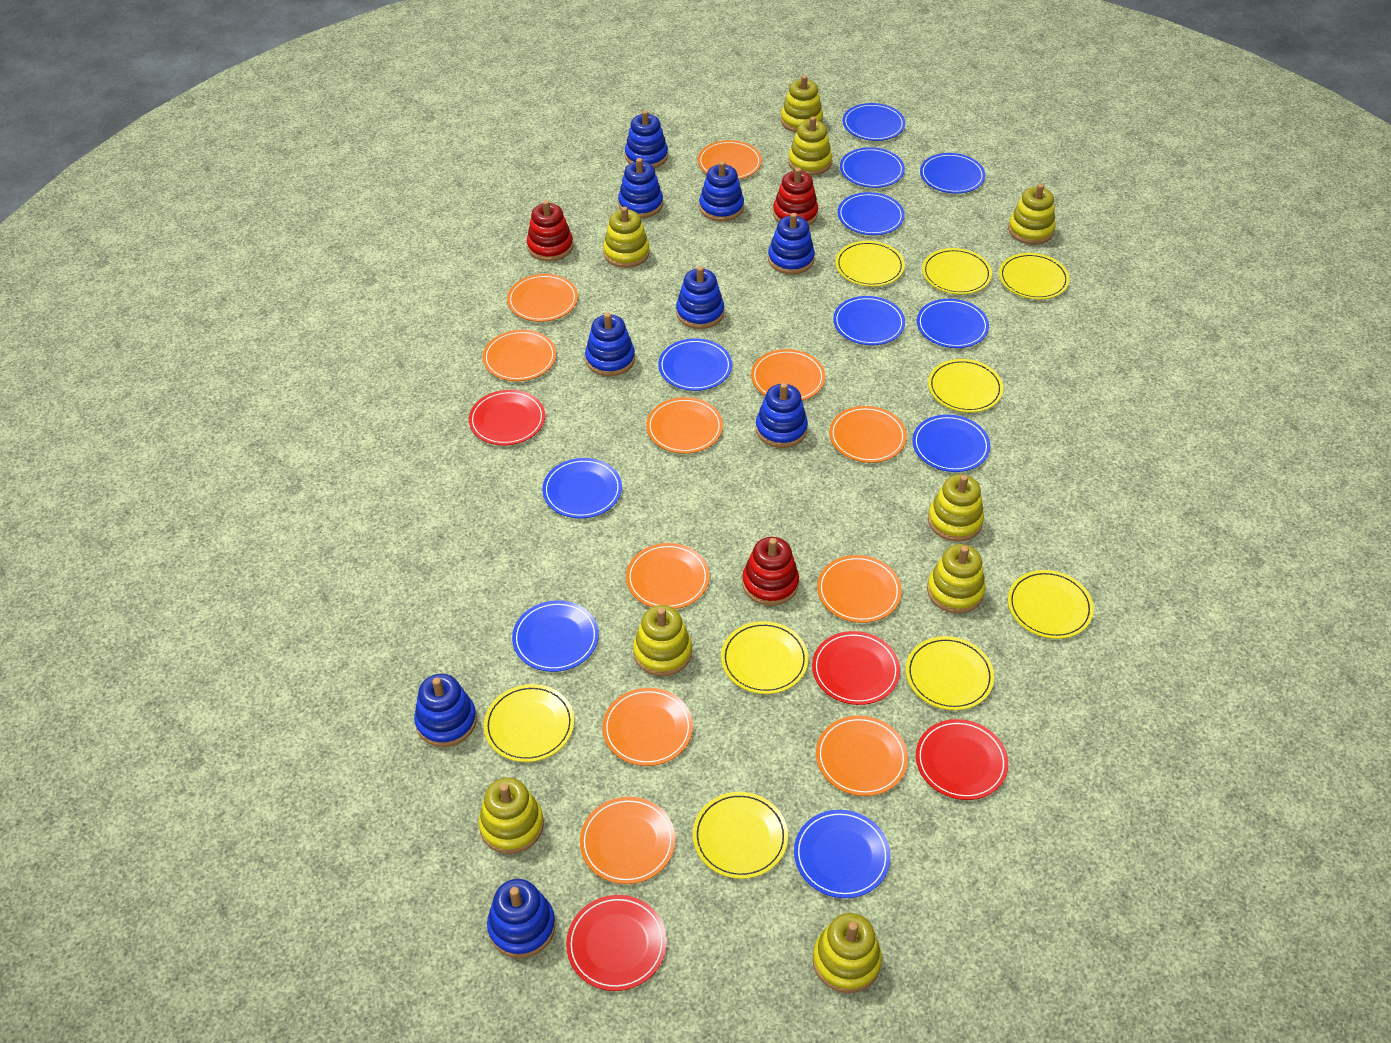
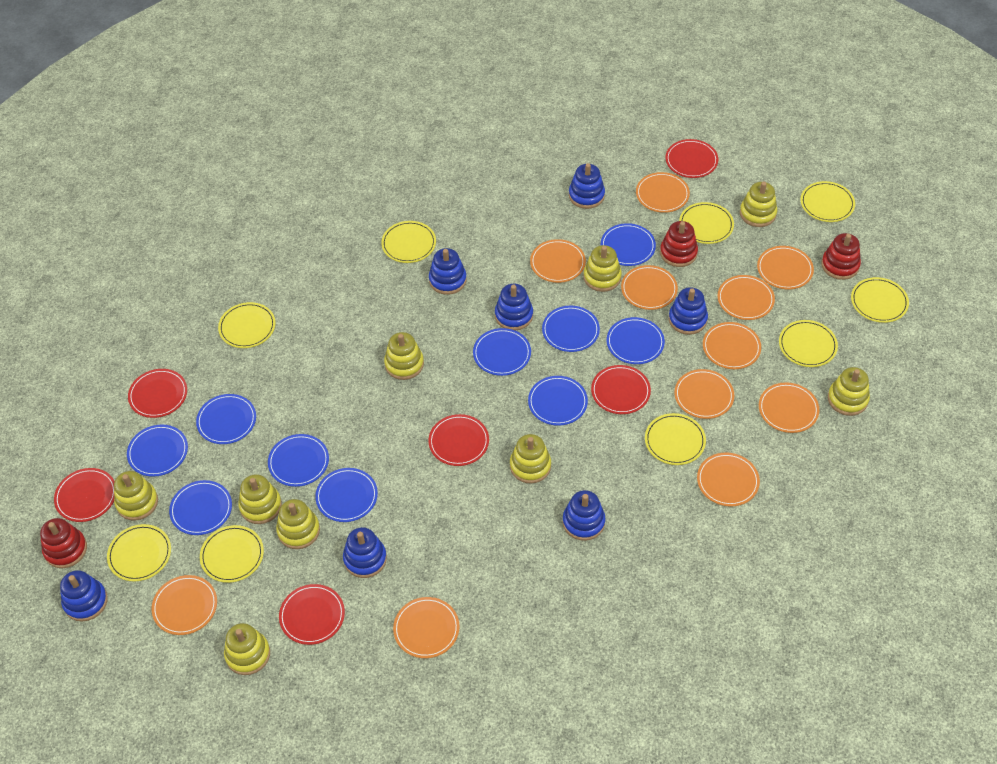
blue plate: 11 -> 10
blue stacking toy: 9 -> 7
red plate: 4 -> 6

